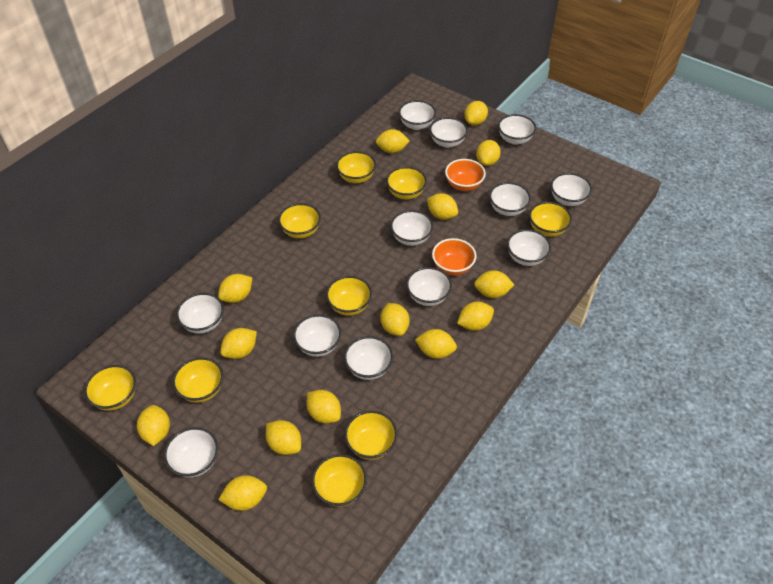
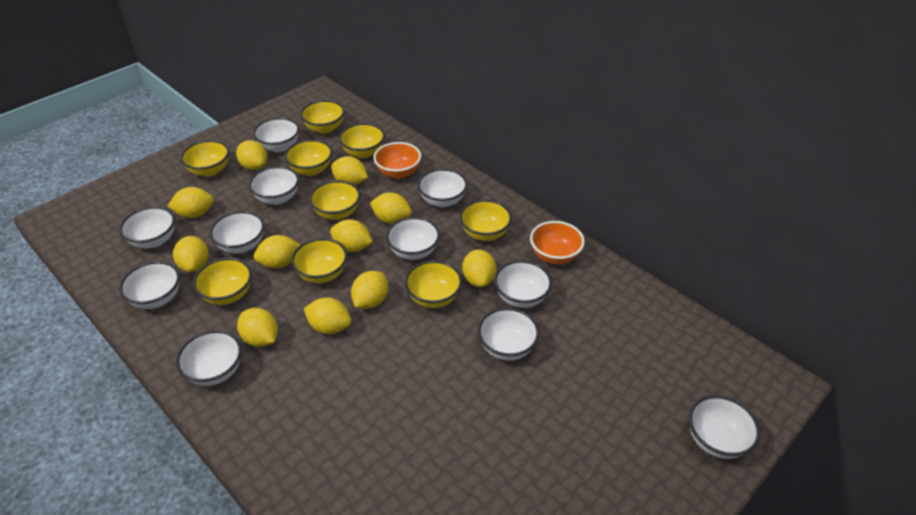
white bowl: 12 -> 11
yellow lemon: 14 -> 11

